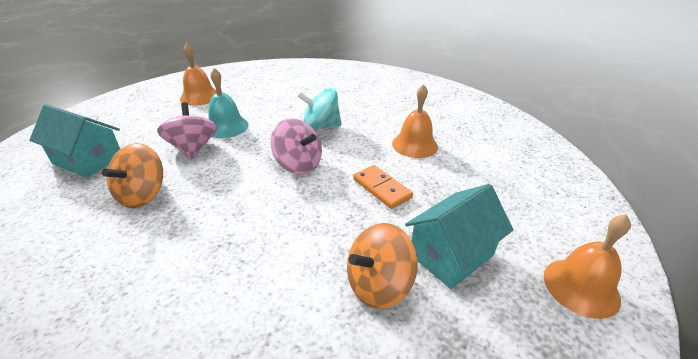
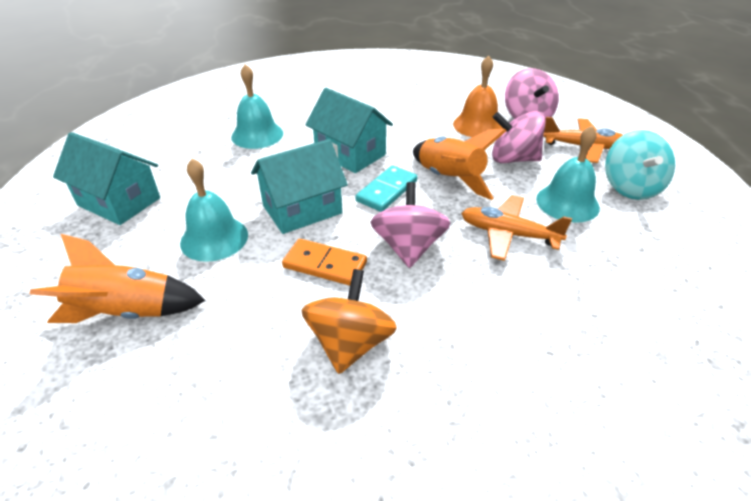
orange bell: 3 -> 1
orange plane: 0 -> 2
orange rocket: 0 -> 2
orange spinning top: 2 -> 1
pink spinning top: 2 -> 3
turquoise bell: 1 -> 3
turquoise domino: 0 -> 1
turquoise house: 2 -> 3

